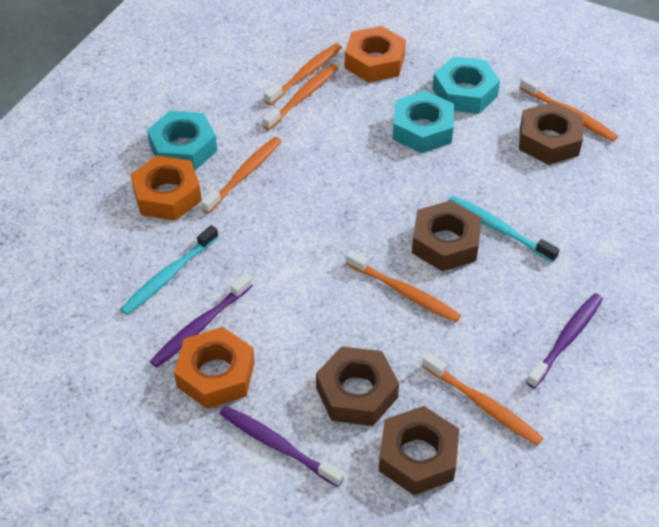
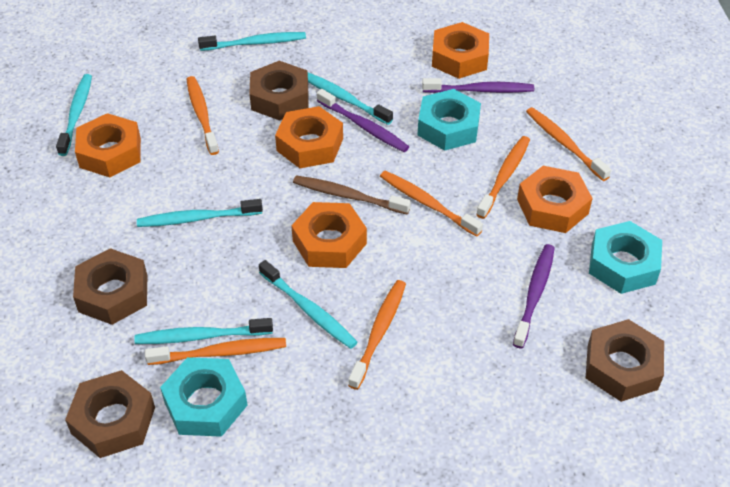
brown toothbrush: 0 -> 1
orange nut: 3 -> 5
turquoise toothbrush: 2 -> 6

